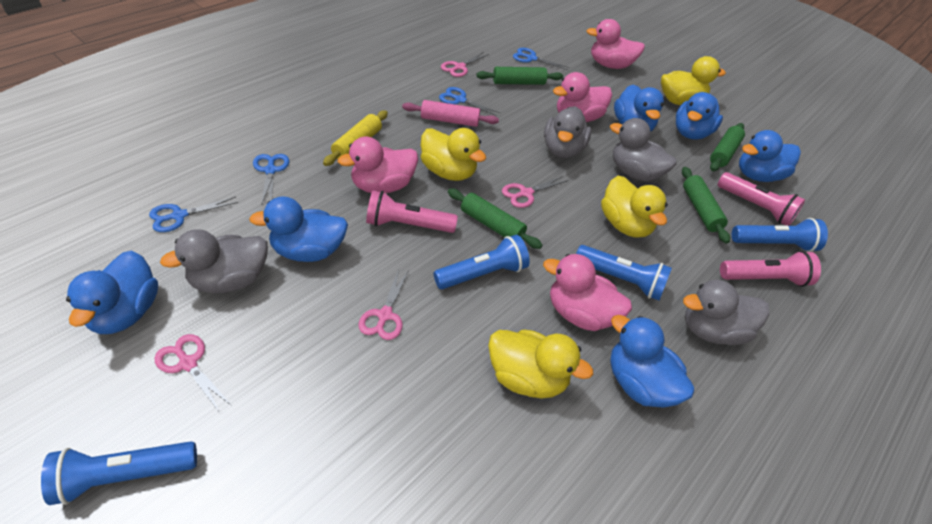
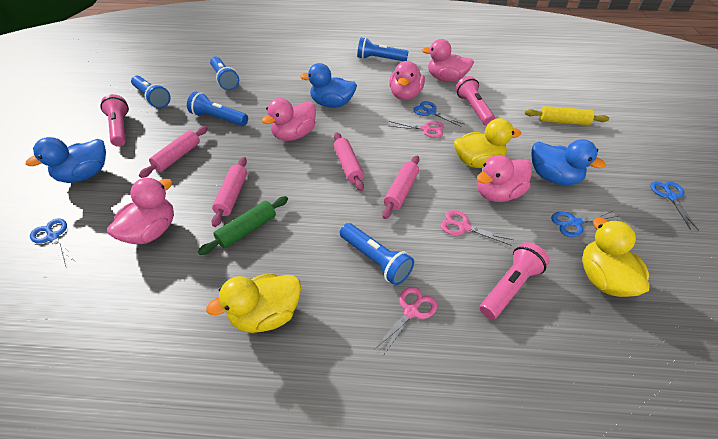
blue duck: 6 -> 3
blue flashlight: 4 -> 5
green rolling pin: 4 -> 1
grey duck: 4 -> 0
pink duck: 4 -> 5
pink rolling pin: 1 -> 4
pink scissors: 4 -> 3
yellow duck: 4 -> 3

